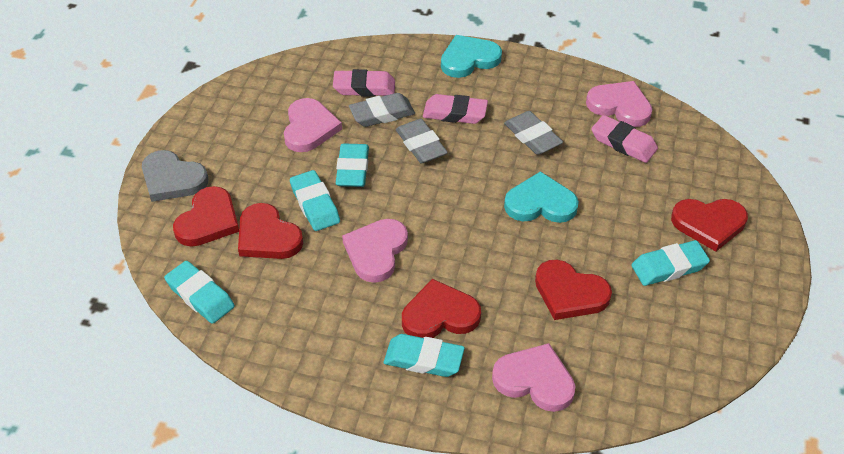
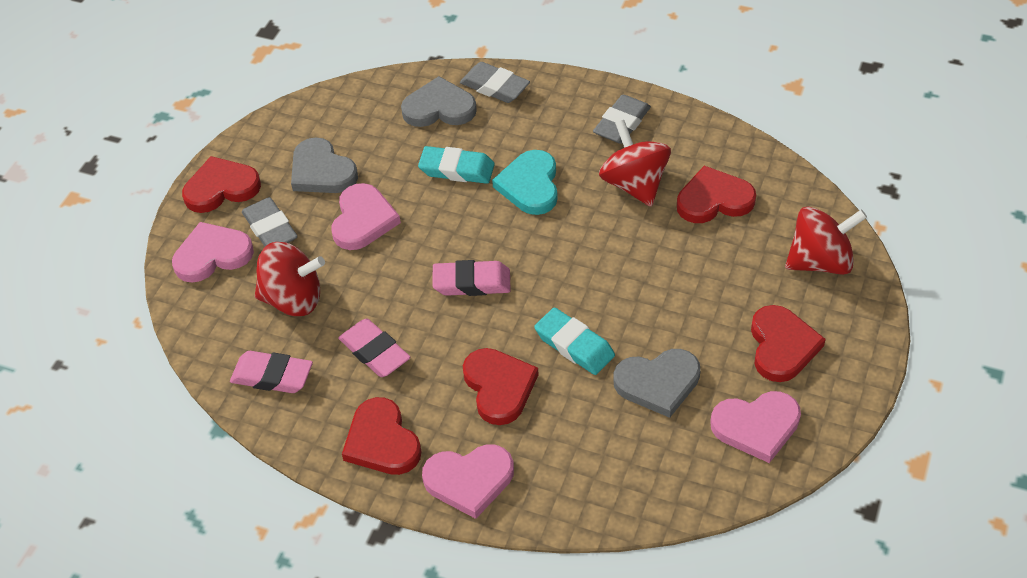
grey heart: 1 -> 3
red spinning top: 0 -> 3
turquoise eraser: 5 -> 2
turquoise heart: 2 -> 1

